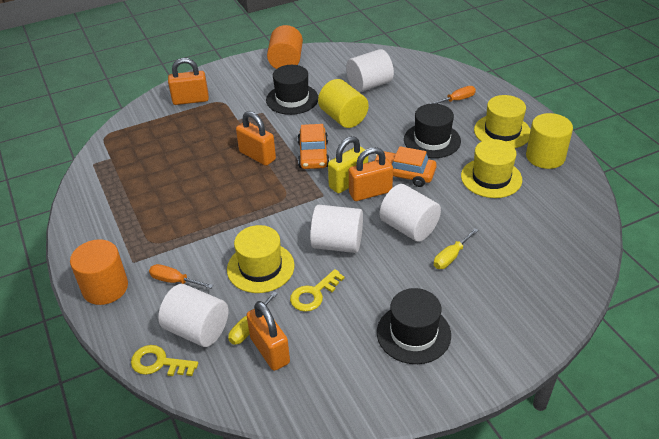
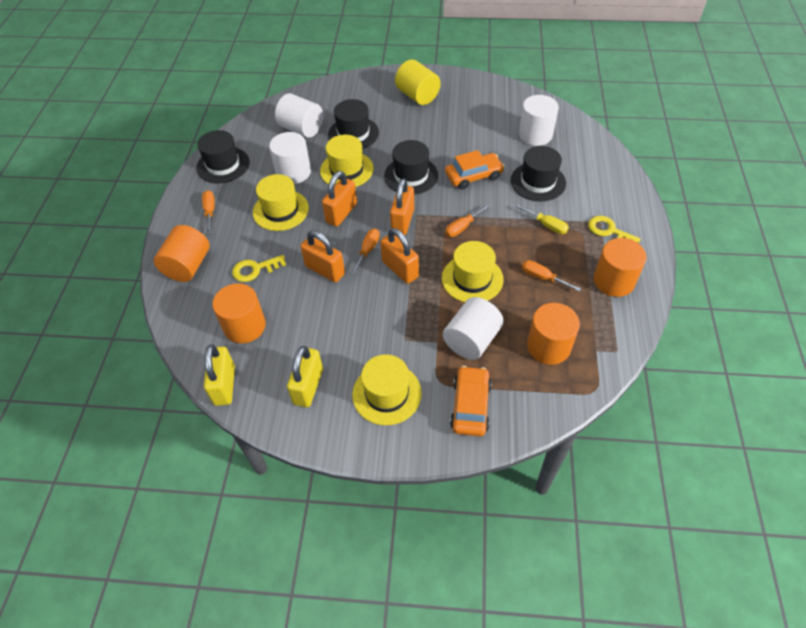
black hat: 3 -> 4
orange cylinder: 2 -> 4
orange screwdriver: 2 -> 4
yellow cylinder: 2 -> 1
yellow hat: 3 -> 4
yellow padlock: 1 -> 2
yellow screwdriver: 2 -> 1

